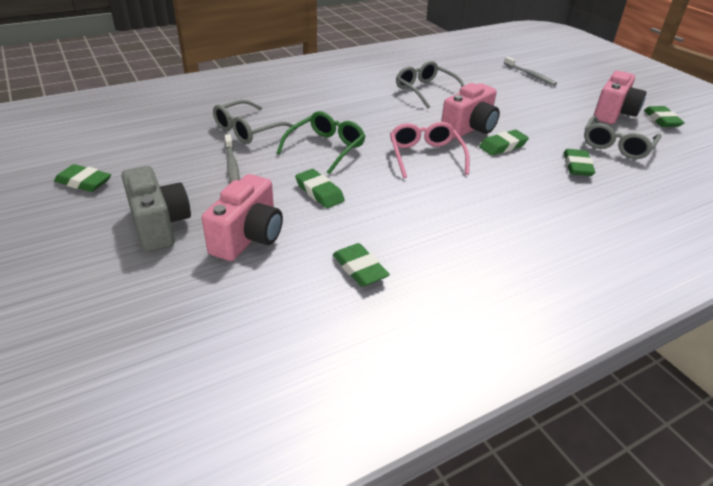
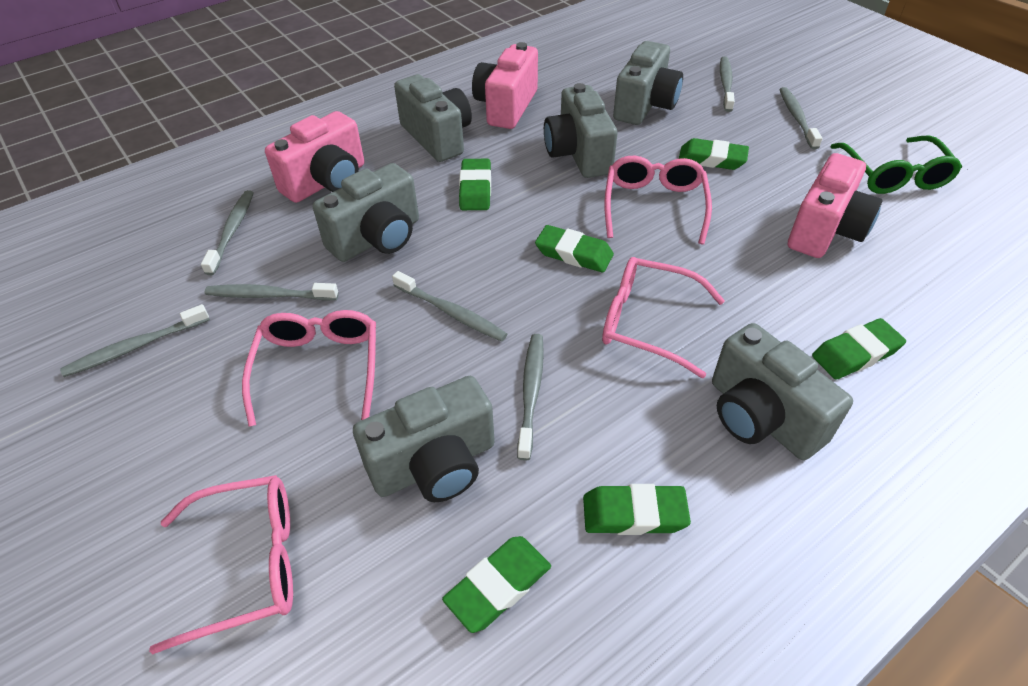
grey camera: 1 -> 6
grey glasses: 3 -> 0
grey toothbrush: 2 -> 7
pink glasses: 1 -> 4

